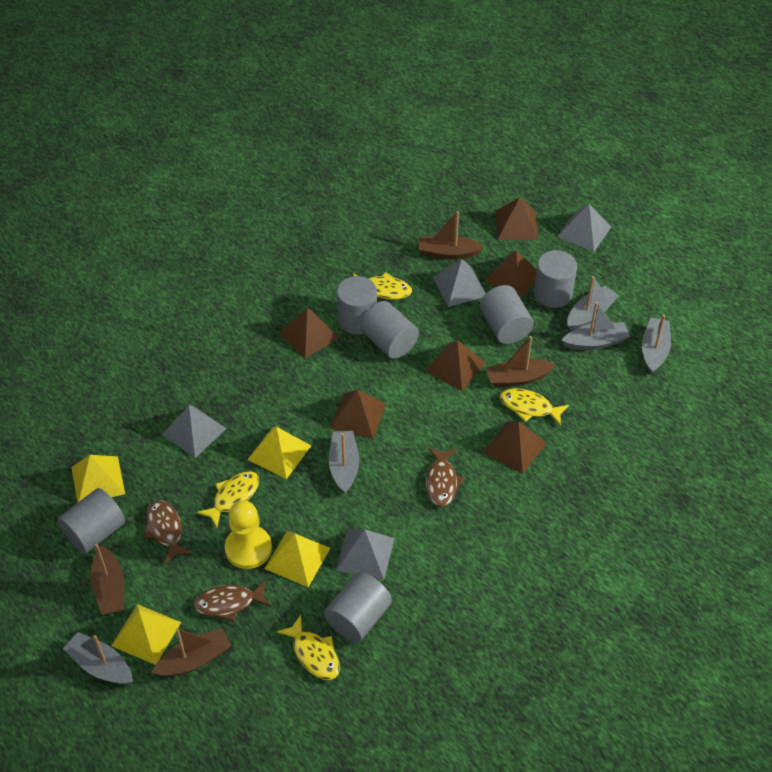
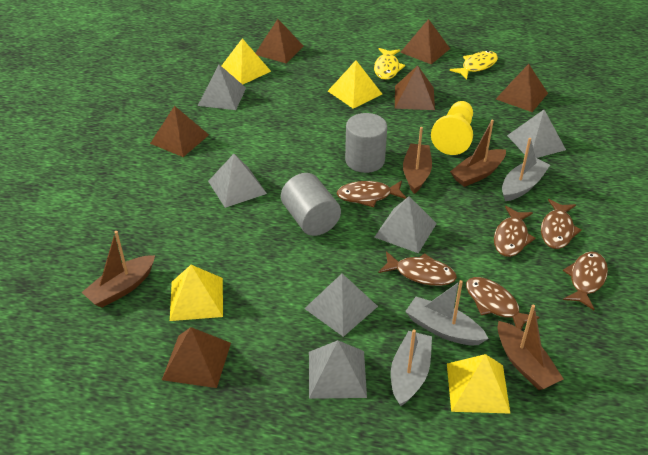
brown fish: 3 -> 6
grey boat: 5 -> 3
grey cylinder: 6 -> 2
grey pyramid: 4 -> 6
yellow fish: 4 -> 2

